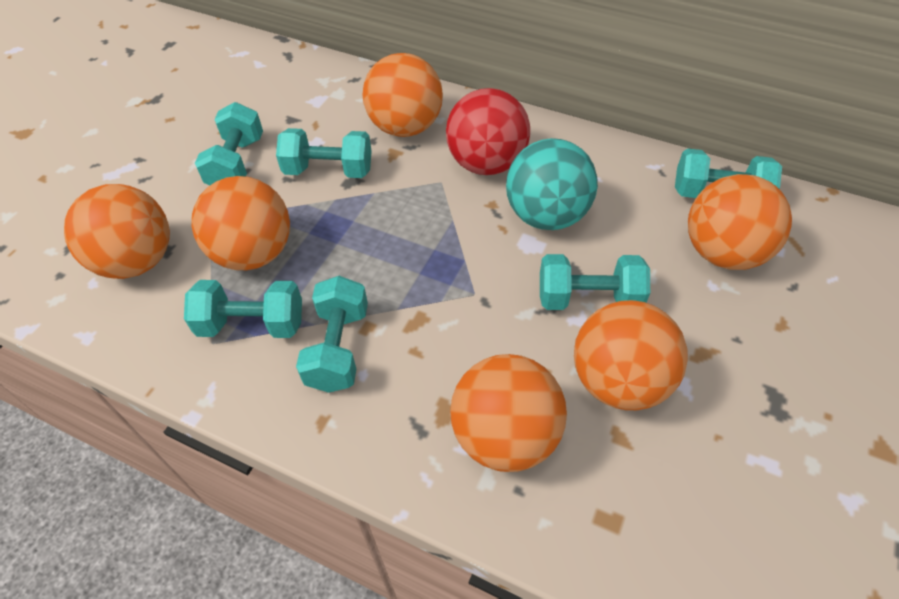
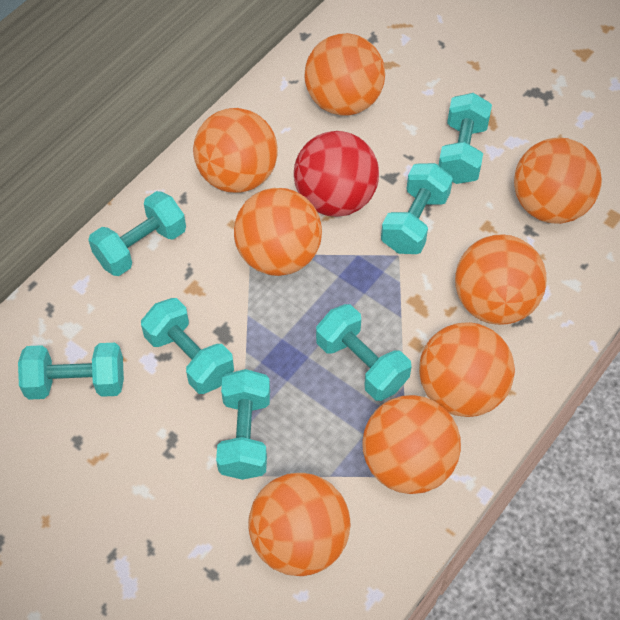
orange ball: 6 -> 8
turquoise ball: 1 -> 0
turquoise dumbbell: 6 -> 7

